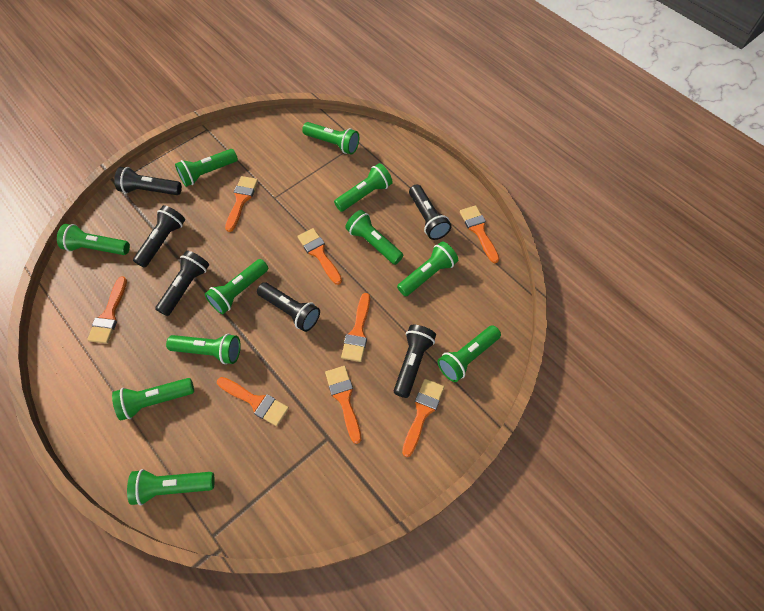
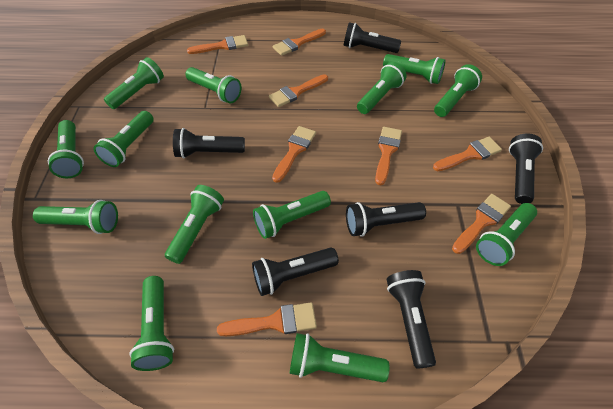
green flashlight: 11 -> 13

